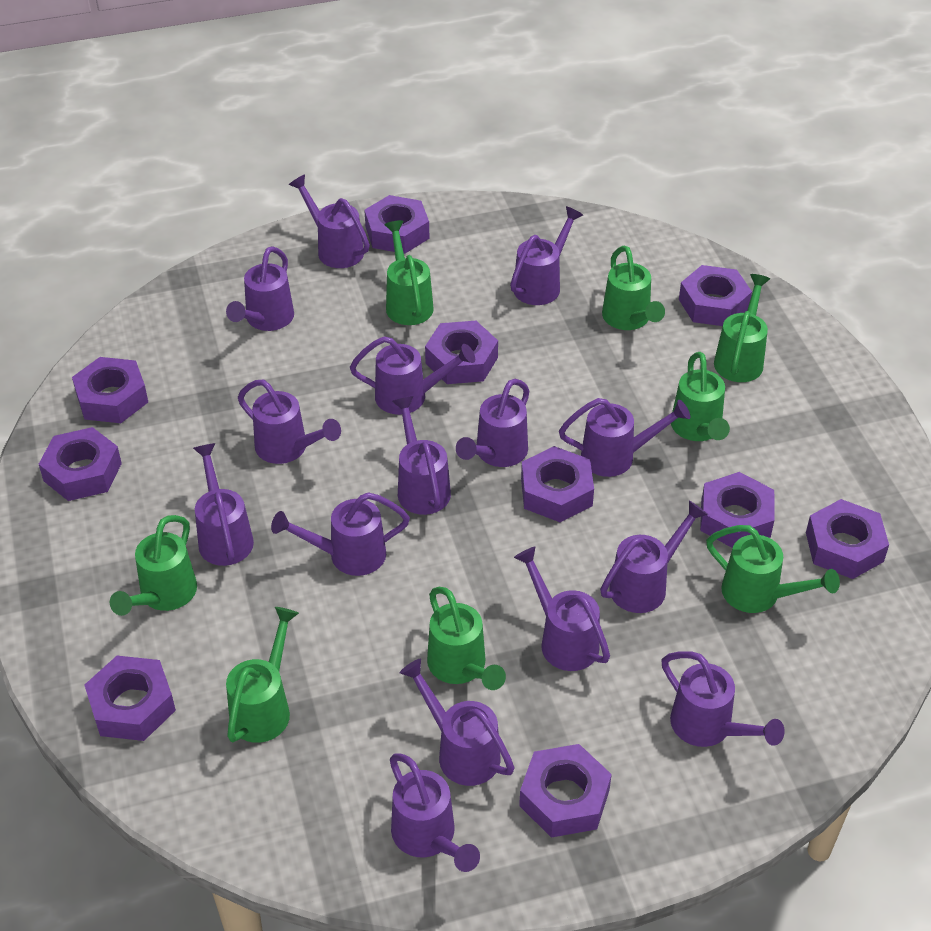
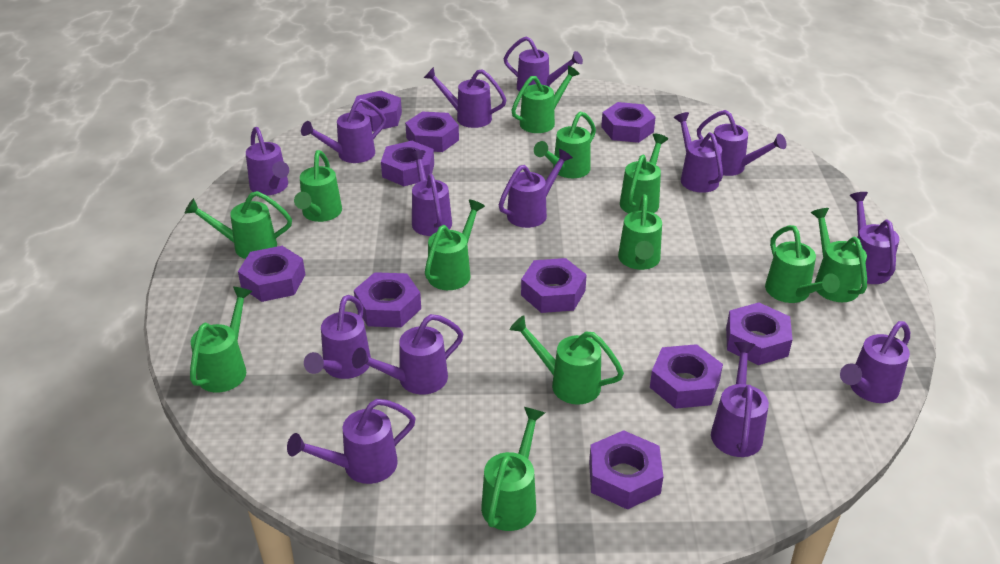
green watering can: 8 -> 12
purple watering can: 15 -> 14

